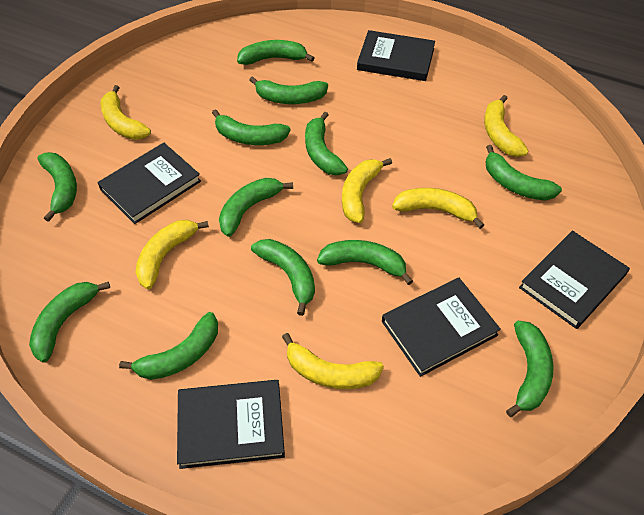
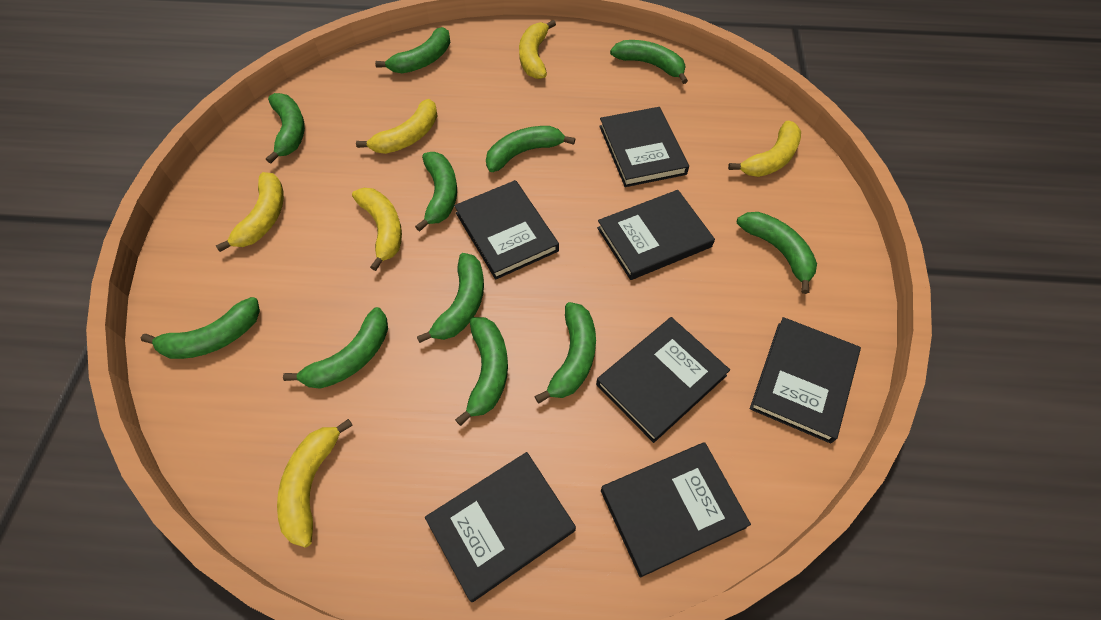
black book: 5 -> 7
green banana: 12 -> 11

